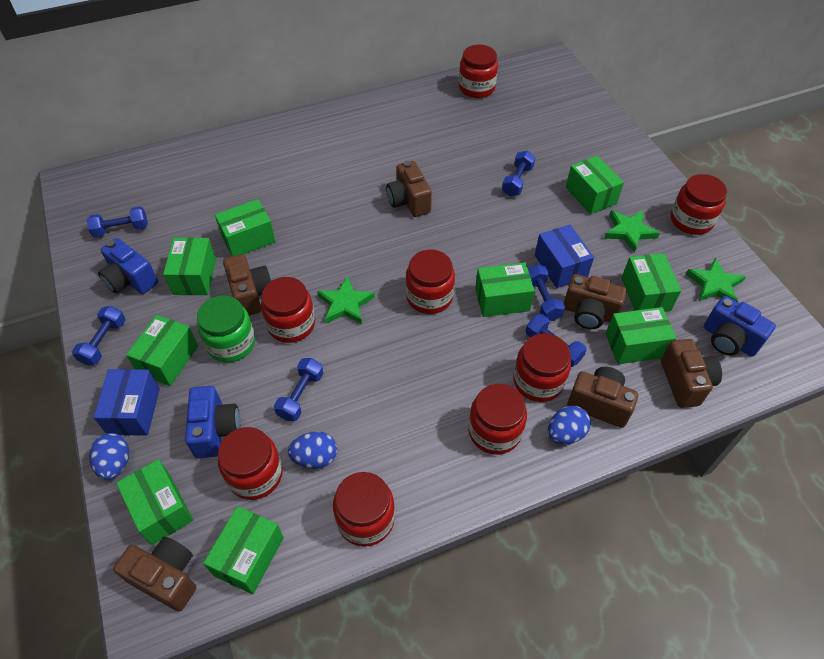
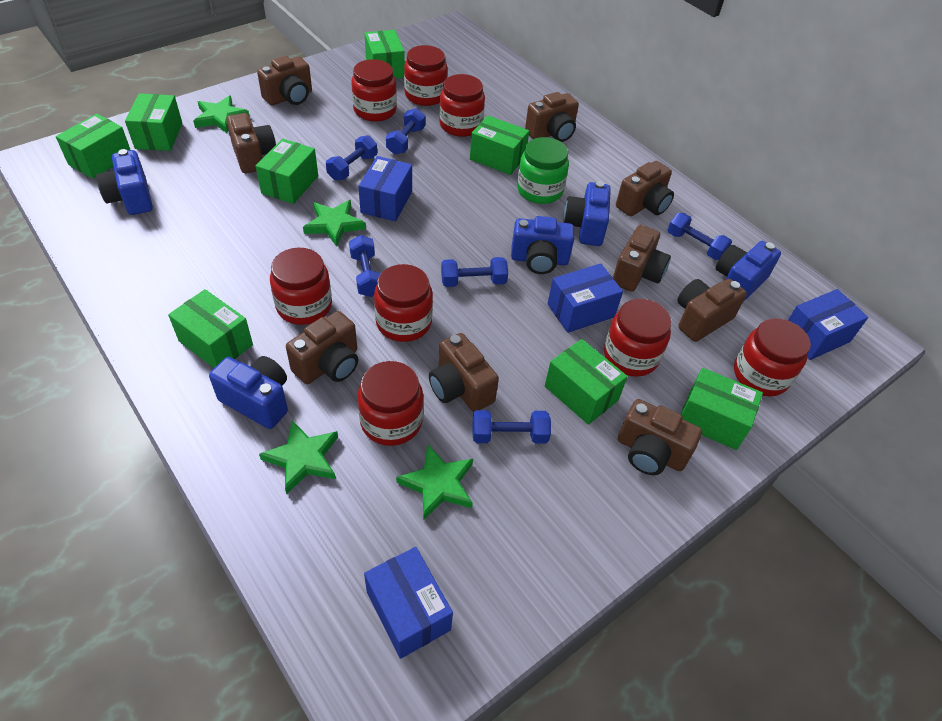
blue box: 2 -> 4
blue camera: 3 -> 5
blue egg: 3 -> 0
brown camera: 6 -> 9
green box: 9 -> 8
green star: 3 -> 4

